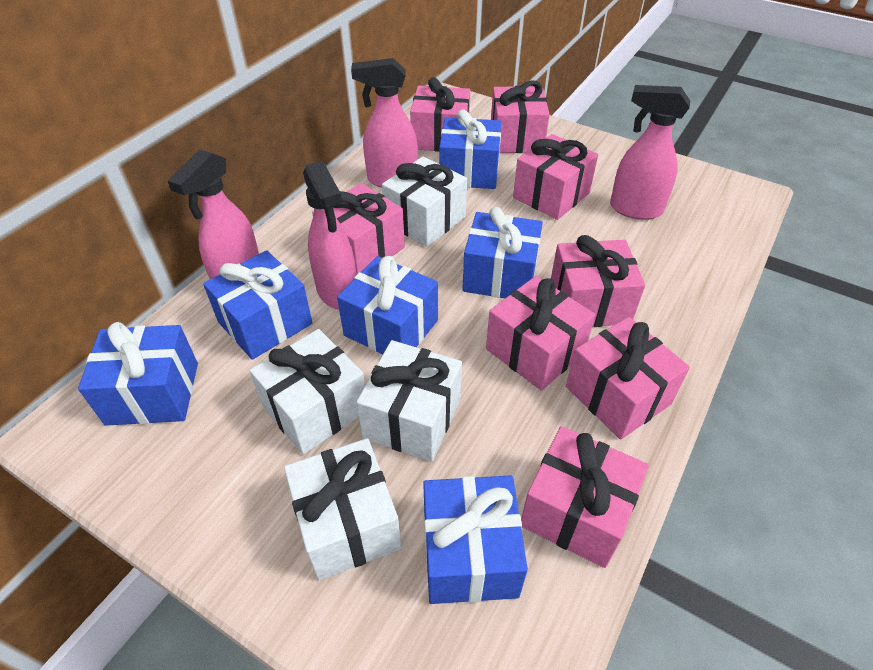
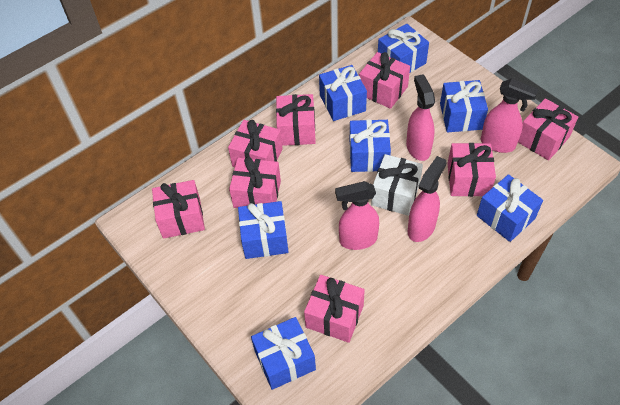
blue gift: 6 -> 7
white gift: 4 -> 1

